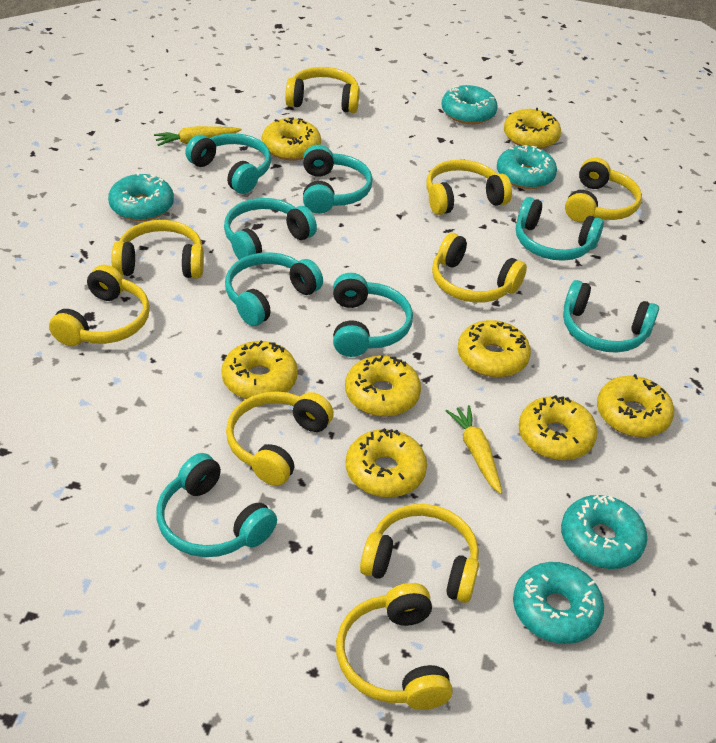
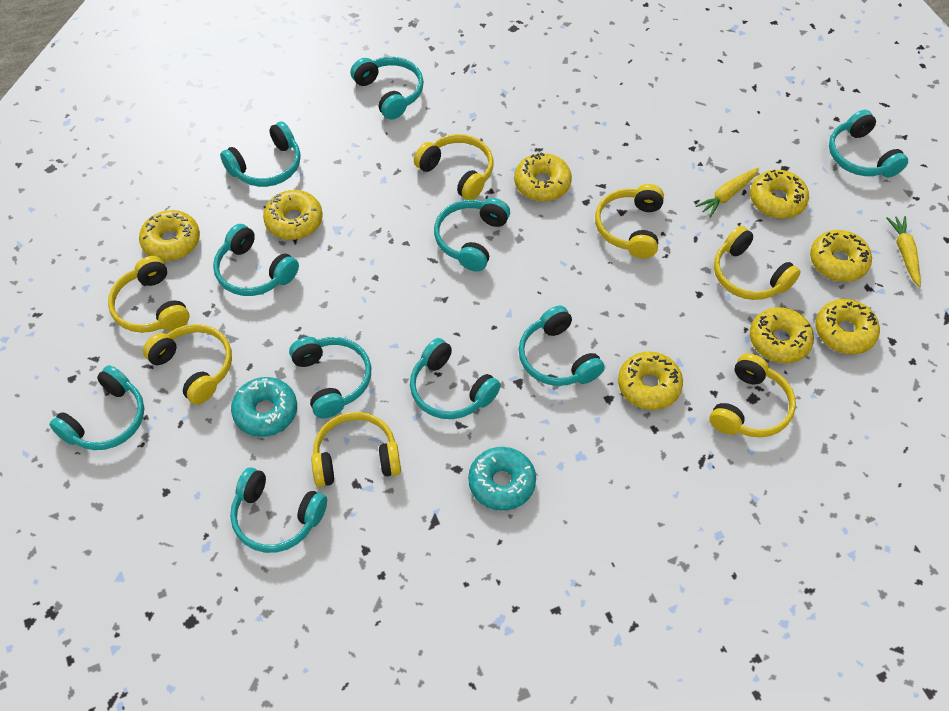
turquoise donut: 5 -> 2
turquoise headphones: 8 -> 10
yellow headphones: 9 -> 7

